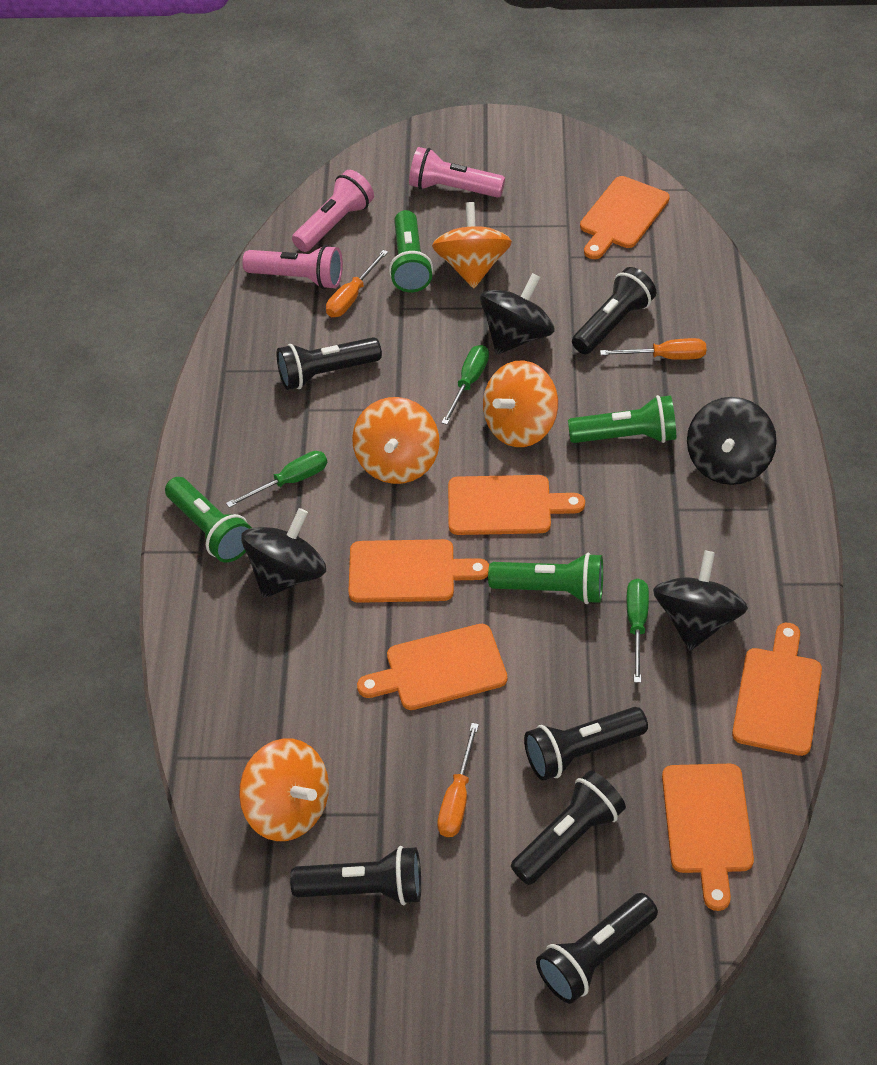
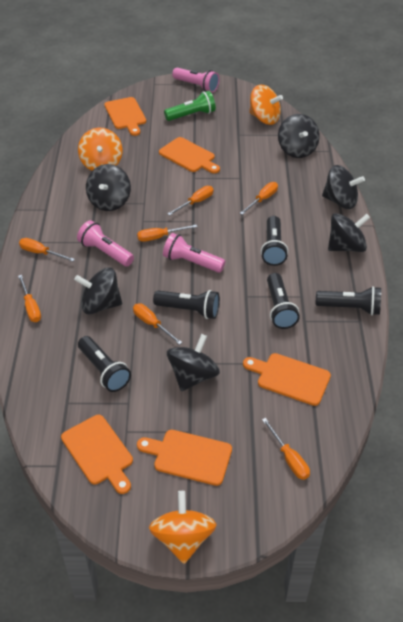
black flashlight: 6 -> 5
black spinning top: 4 -> 6
green flashlight: 4 -> 1
green screwdriver: 3 -> 0
orange cutting board: 6 -> 5
orange screwdriver: 3 -> 7
orange spinning top: 4 -> 3

